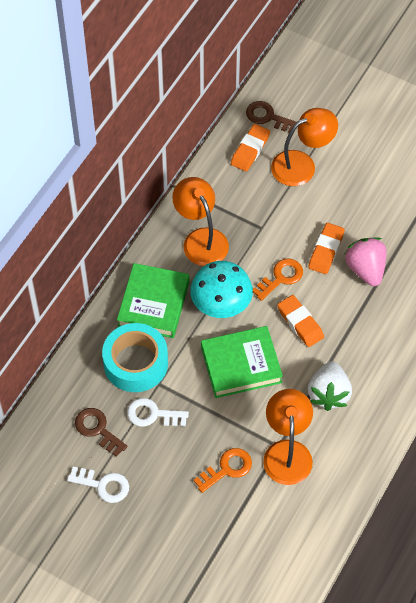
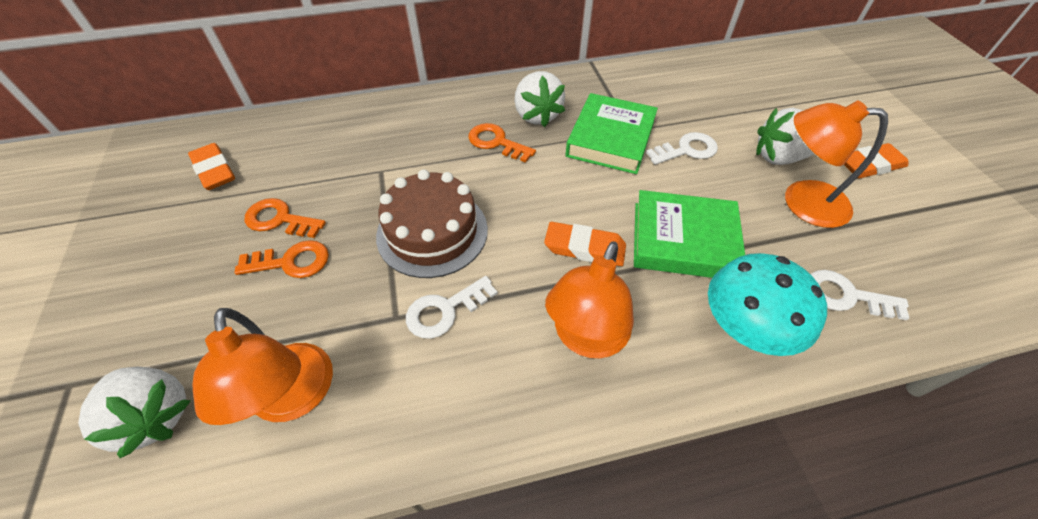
brown cake: 0 -> 1
brown key: 2 -> 0
orange key: 2 -> 3
pink strawberry: 1 -> 0
turquoise tape: 1 -> 0
white key: 2 -> 3
white strawberry: 1 -> 3

